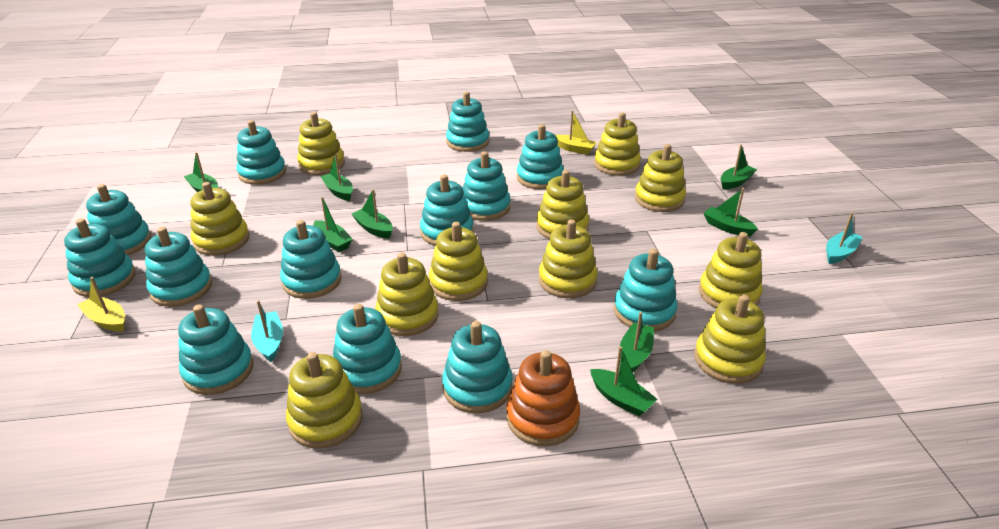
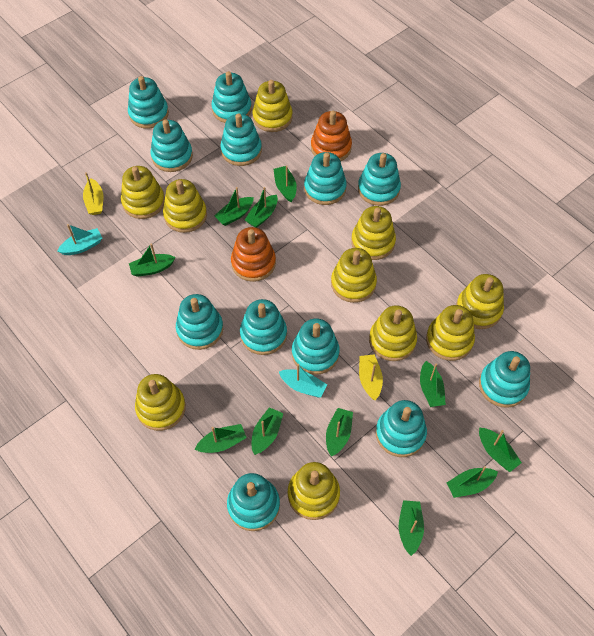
green boat: 8 -> 11
orange stacking toy: 1 -> 2
turquoise stacking toy: 13 -> 12
yellow stacking toy: 11 -> 10

